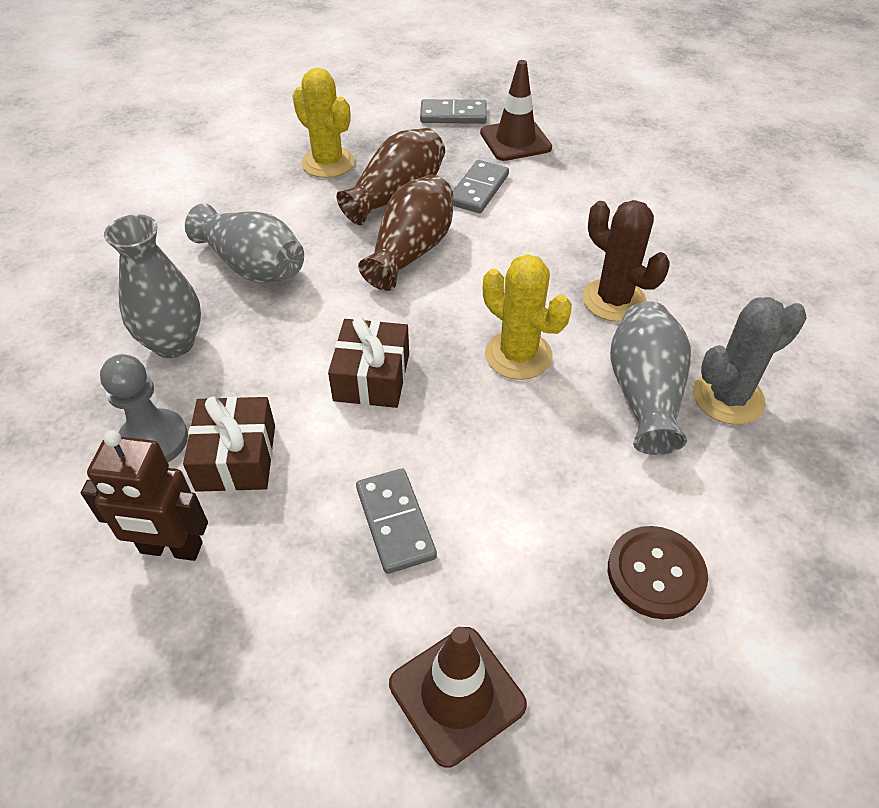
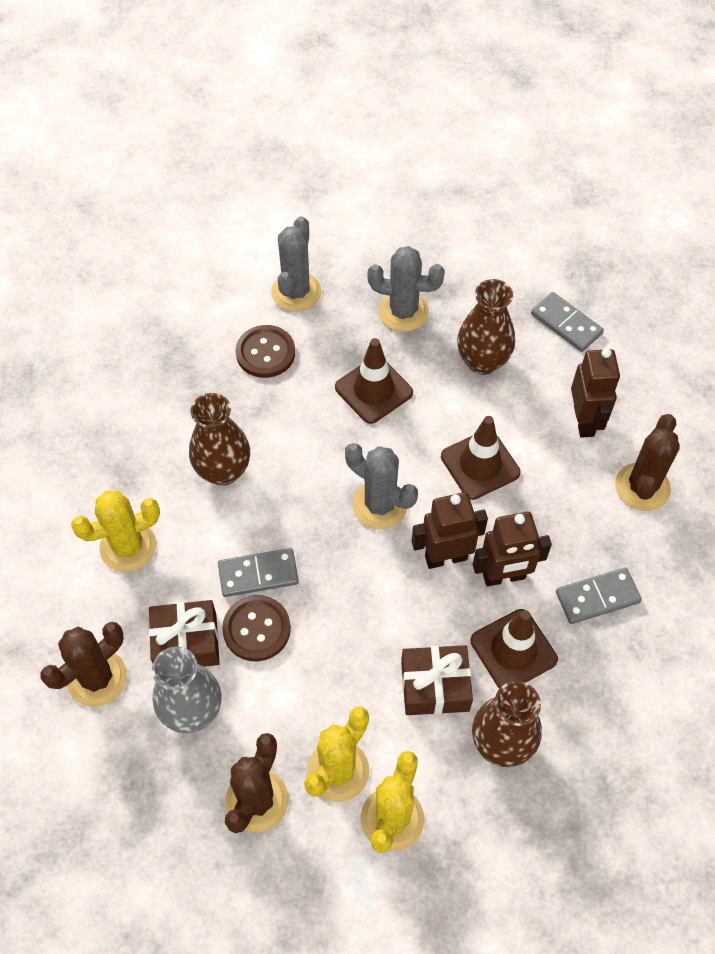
brown button: 1 -> 2
brown cactus: 1 -> 3
brown robot: 1 -> 3
brown traffic cone: 2 -> 3
brown vase: 2 -> 3
grey cactus: 1 -> 3
grey pawn: 1 -> 0
grey vase: 3 -> 1
yellow cactus: 2 -> 3

